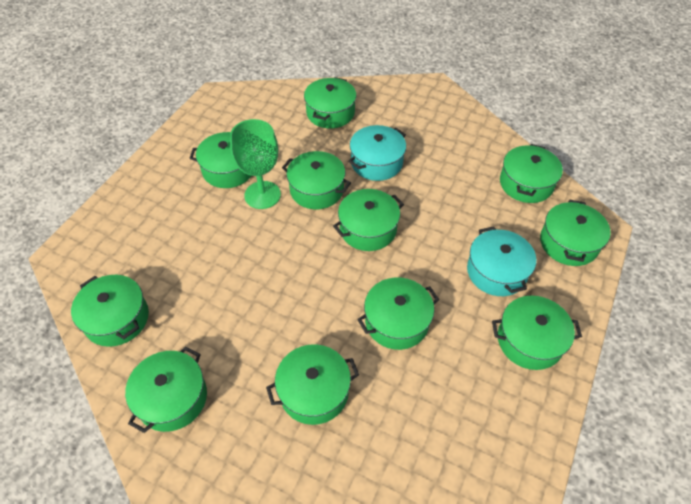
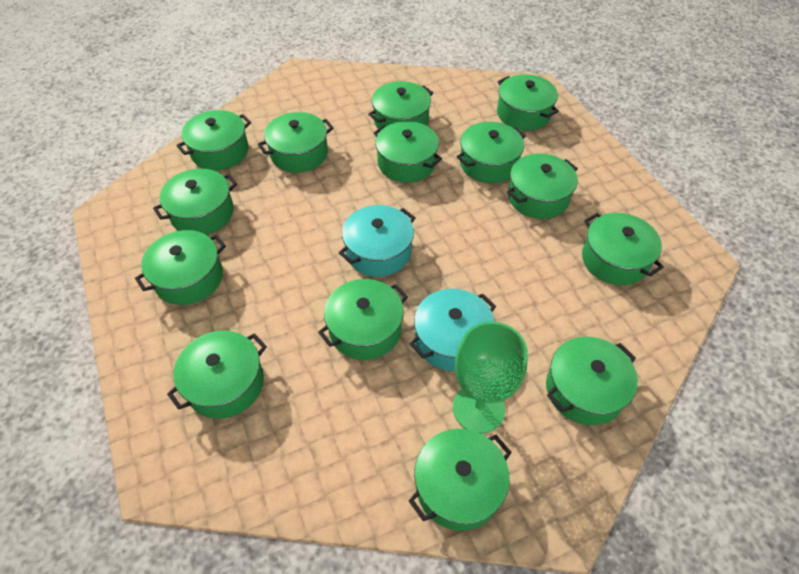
green pot: 11 -> 14

